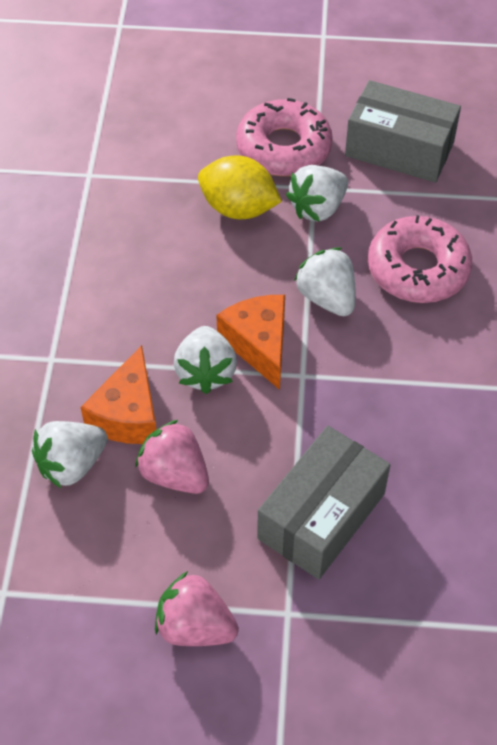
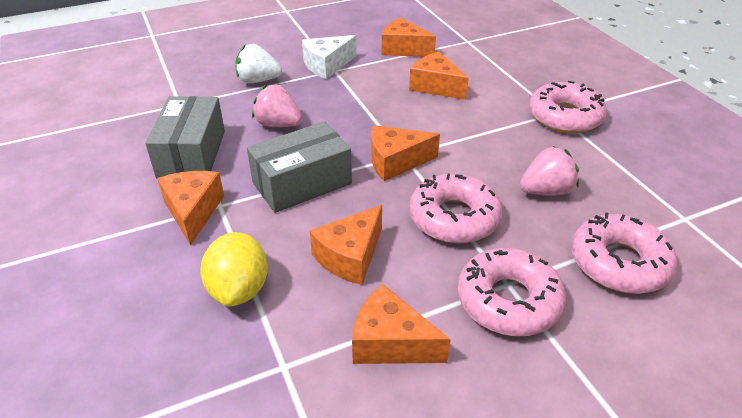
orange cheese: 2 -> 6
pink donut: 2 -> 4
white cheese: 0 -> 1
white strawberry: 4 -> 1

